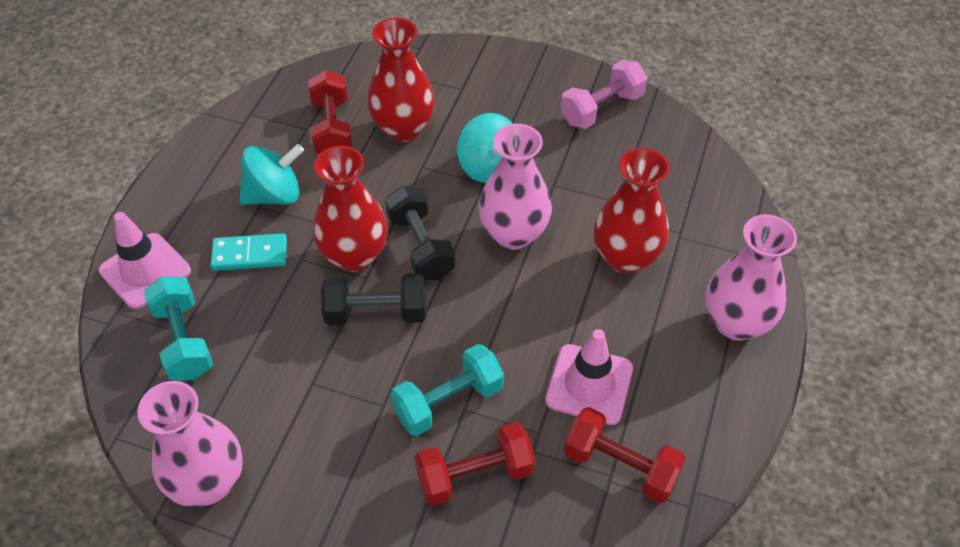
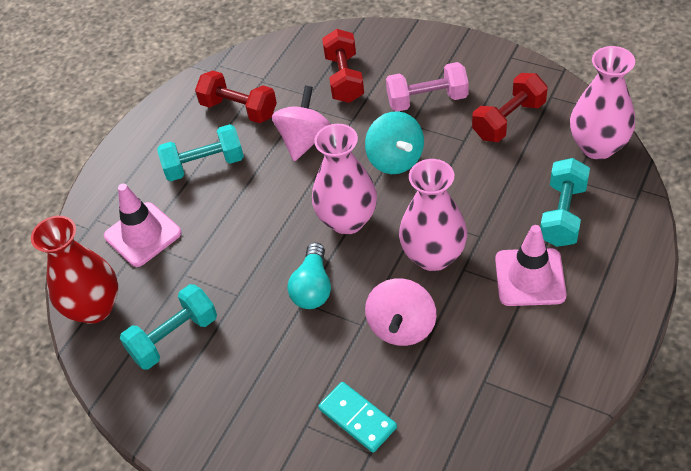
black dumbbell: 2 -> 0
pink spinning top: 0 -> 2
red vase: 3 -> 1
turquoise dumbbell: 2 -> 3
turquoise light bulb: 0 -> 1
turquoise spinning top: 2 -> 1

